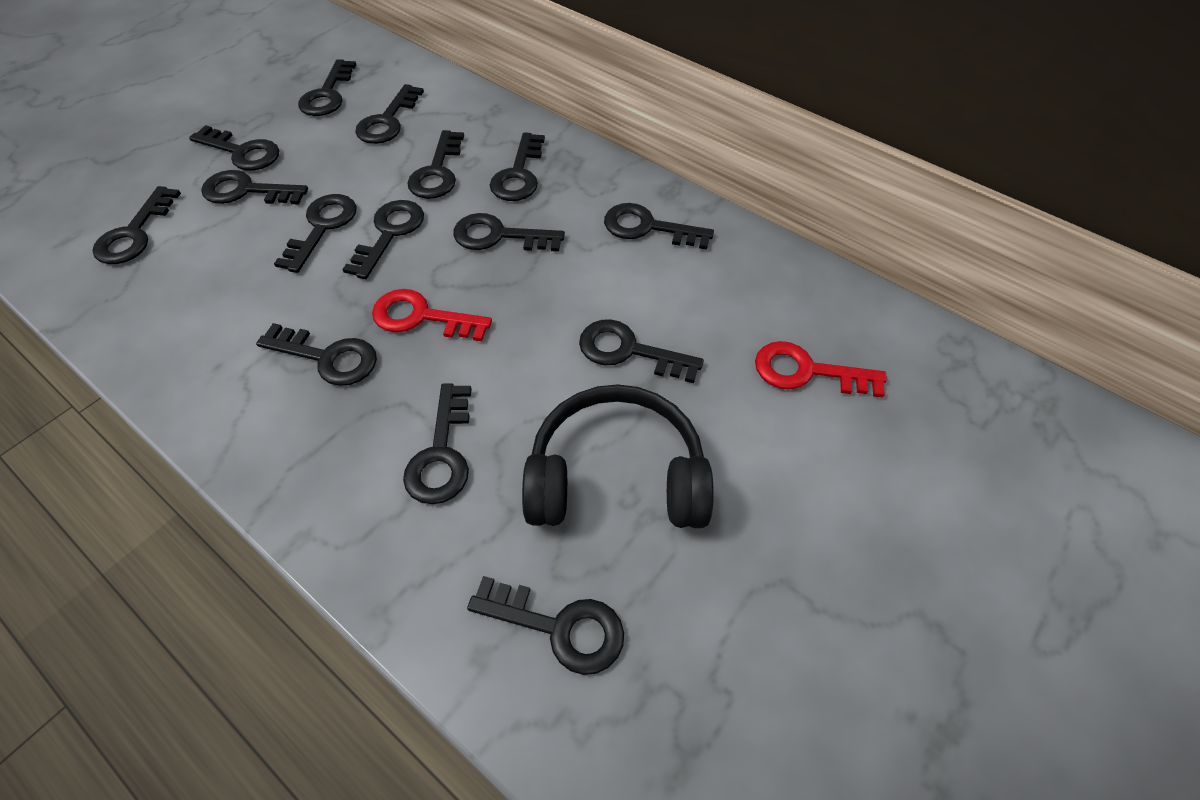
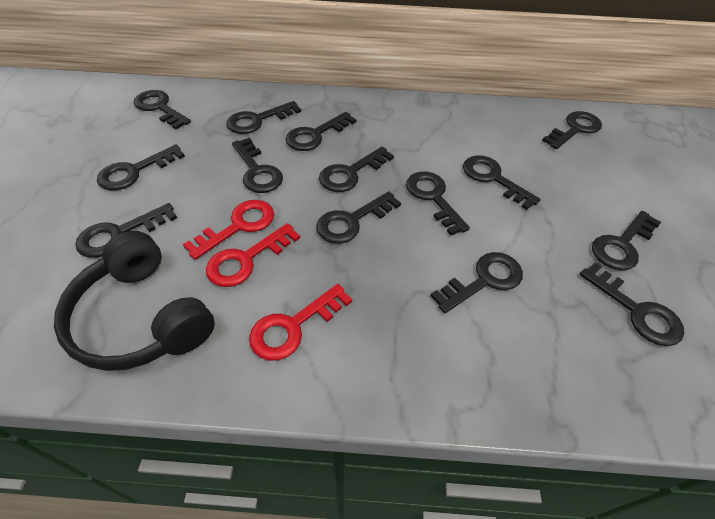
black key: 15 -> 14
red key: 2 -> 3

